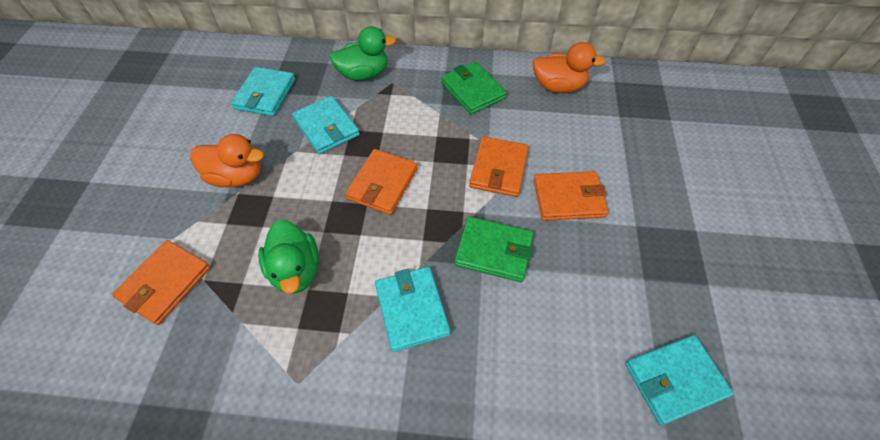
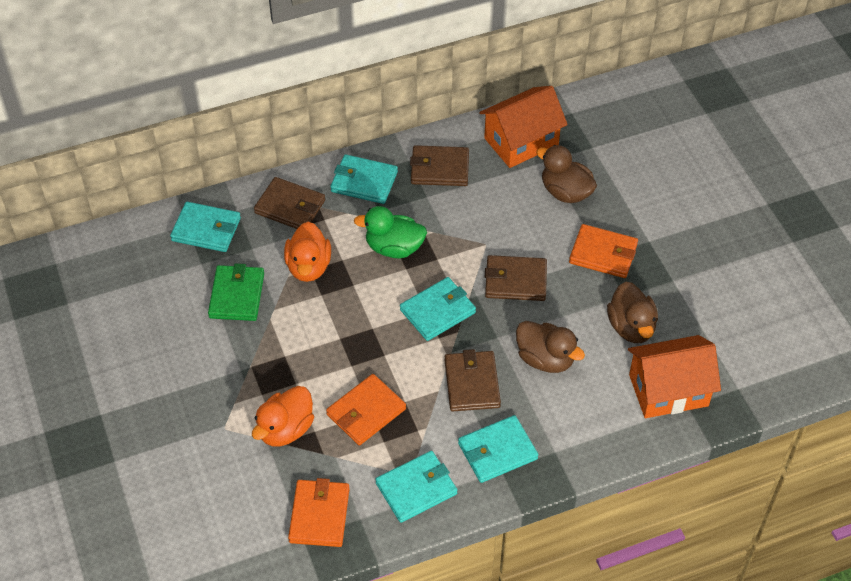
brown duck: 0 -> 3
brown wallet: 0 -> 4
green duck: 2 -> 1
green wallet: 2 -> 1
orange house: 0 -> 2
orange wallet: 4 -> 3
turquoise wallet: 4 -> 5

